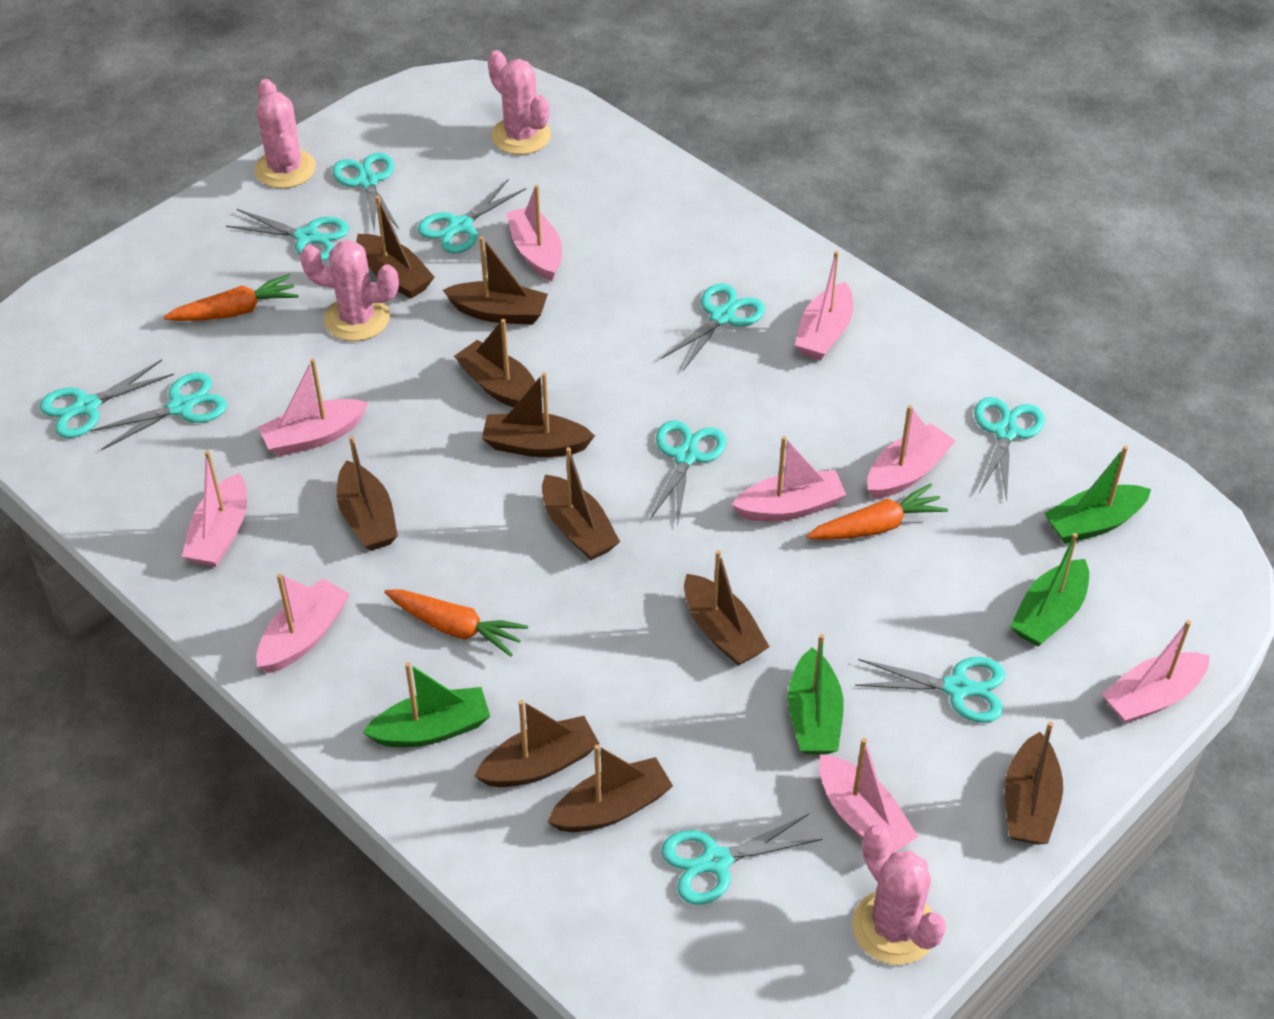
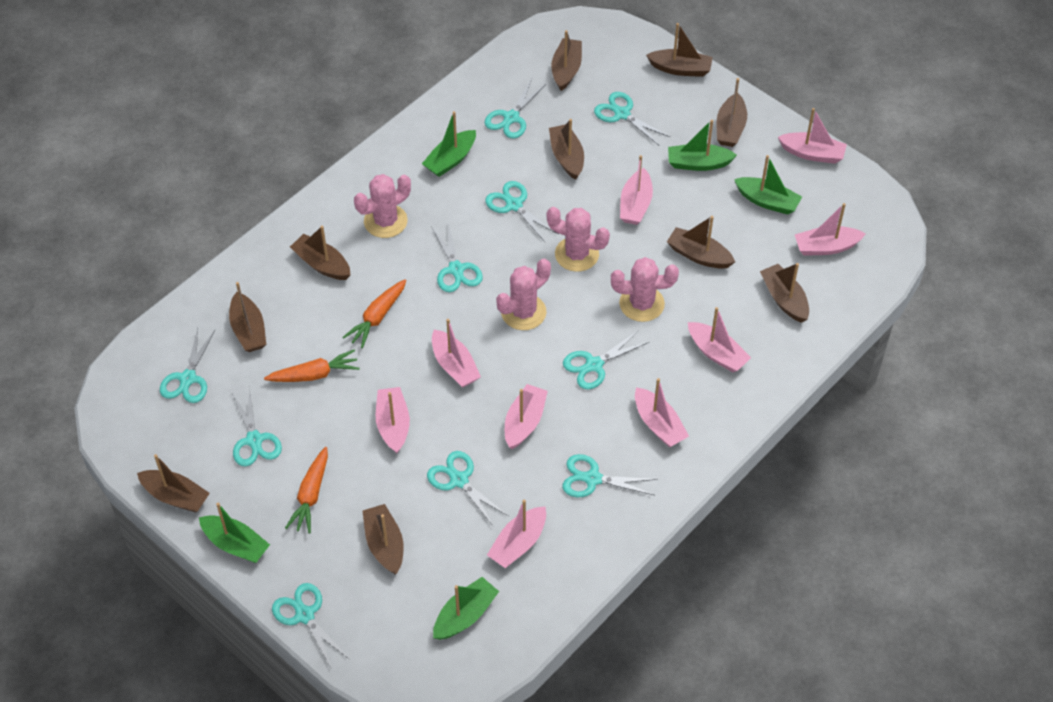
green boat: 4 -> 5

